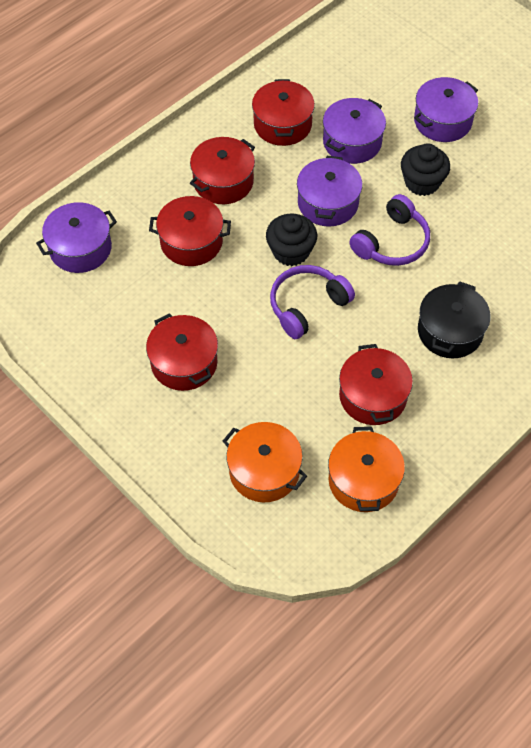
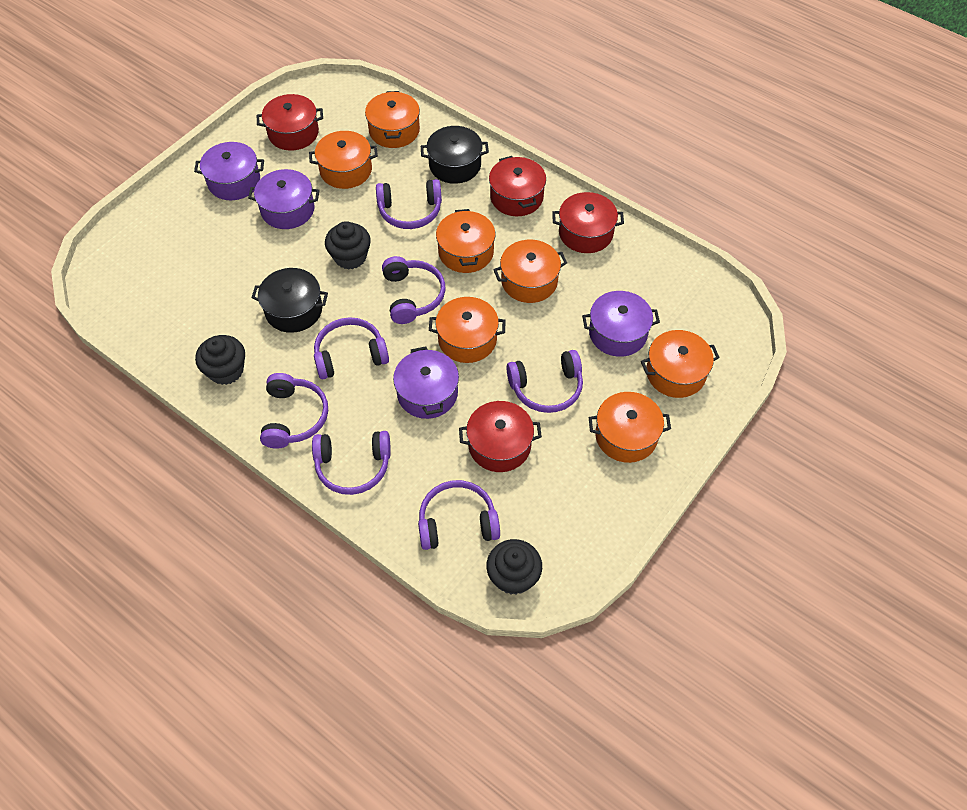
black cupcake: 2 -> 3
black pot: 1 -> 2
orange pot: 2 -> 7
purple headphones: 2 -> 7
red pot: 5 -> 4

